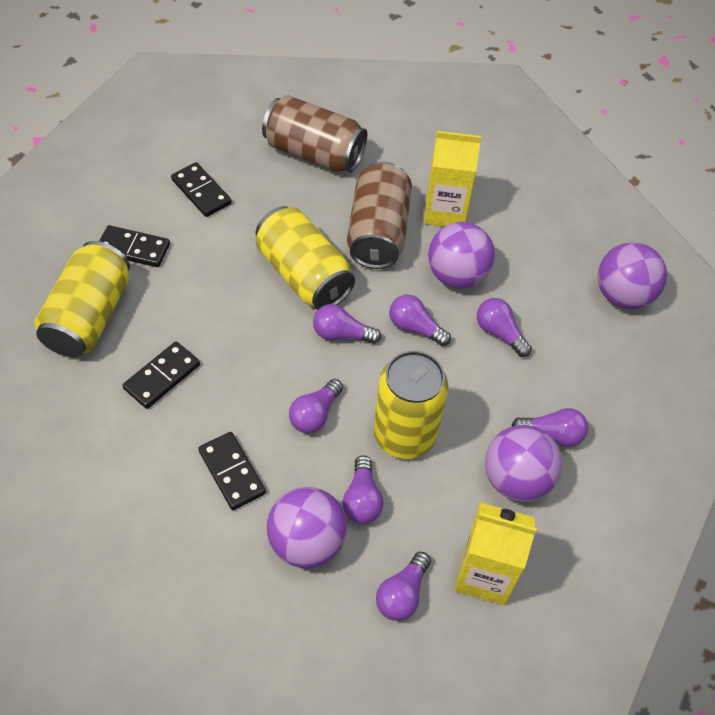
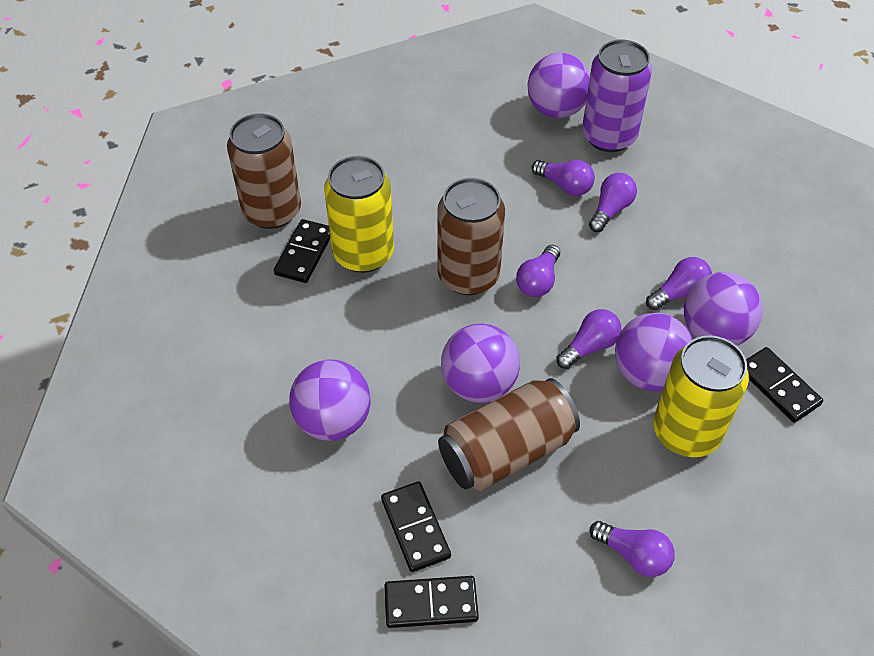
brown can: 2 -> 3
purple ball: 4 -> 5
purple can: 0 -> 1
purple light bulb: 7 -> 6
yellow can: 3 -> 2
yellow carton: 2 -> 0

